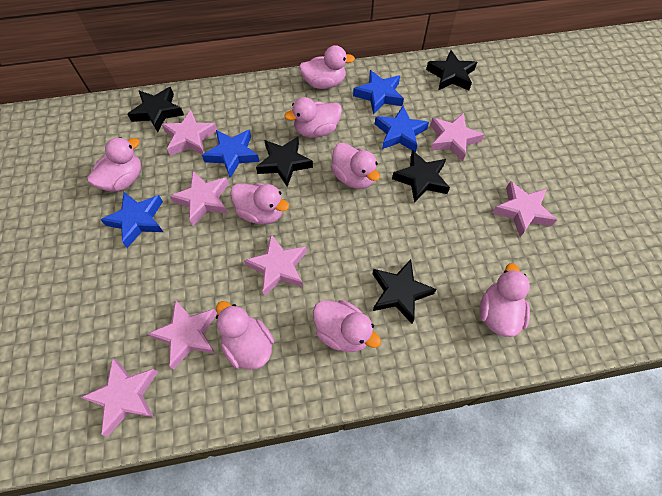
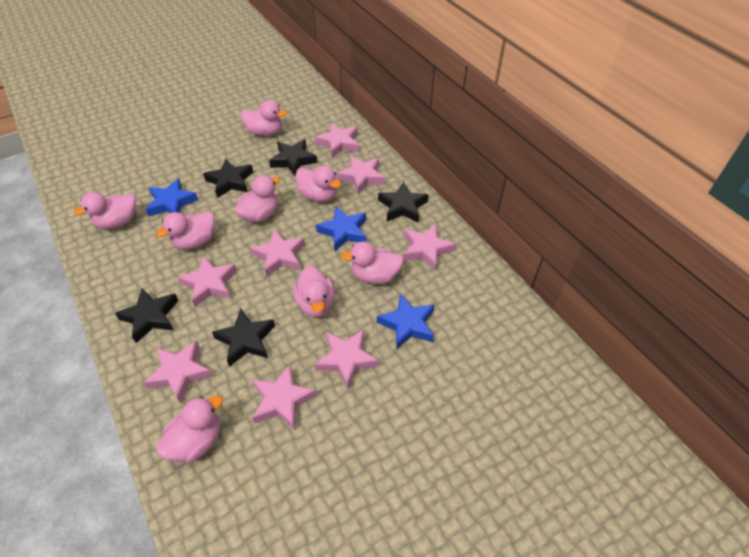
blue star: 4 -> 3
pink star: 7 -> 8

